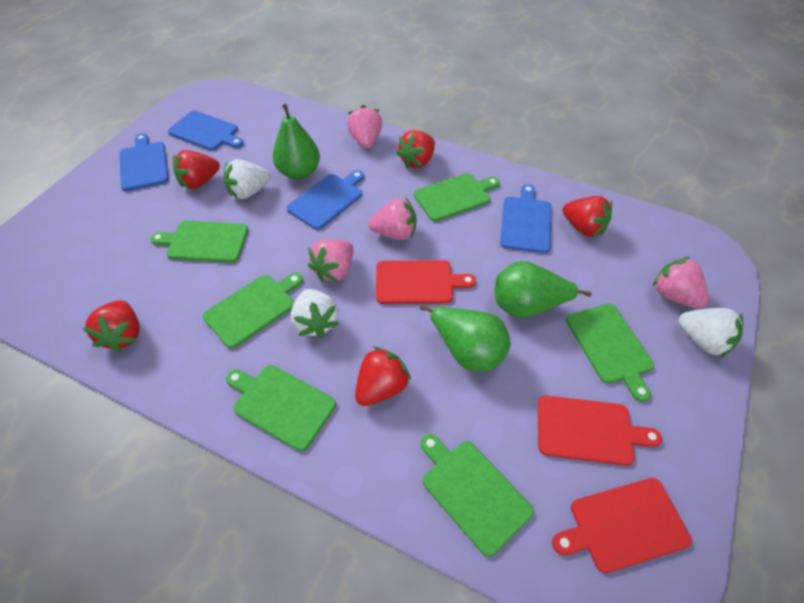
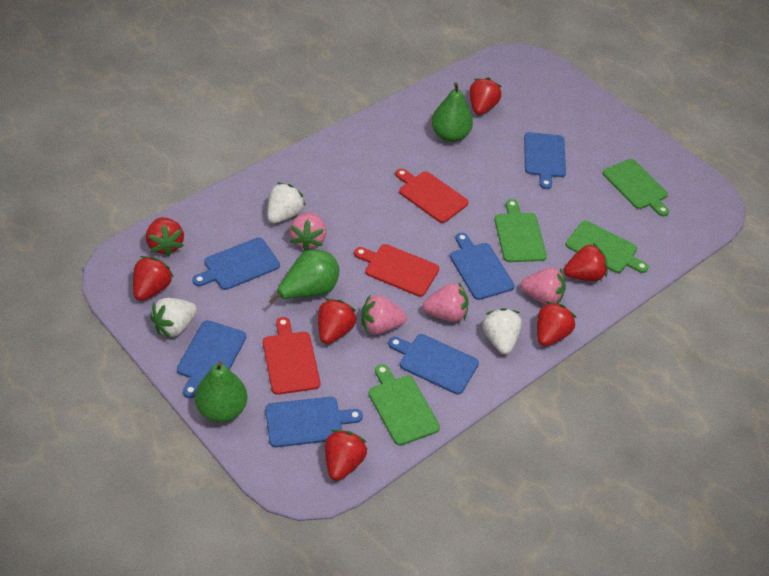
blue cutting board: 4 -> 6
green cutting board: 6 -> 4
red strawberry: 5 -> 7

